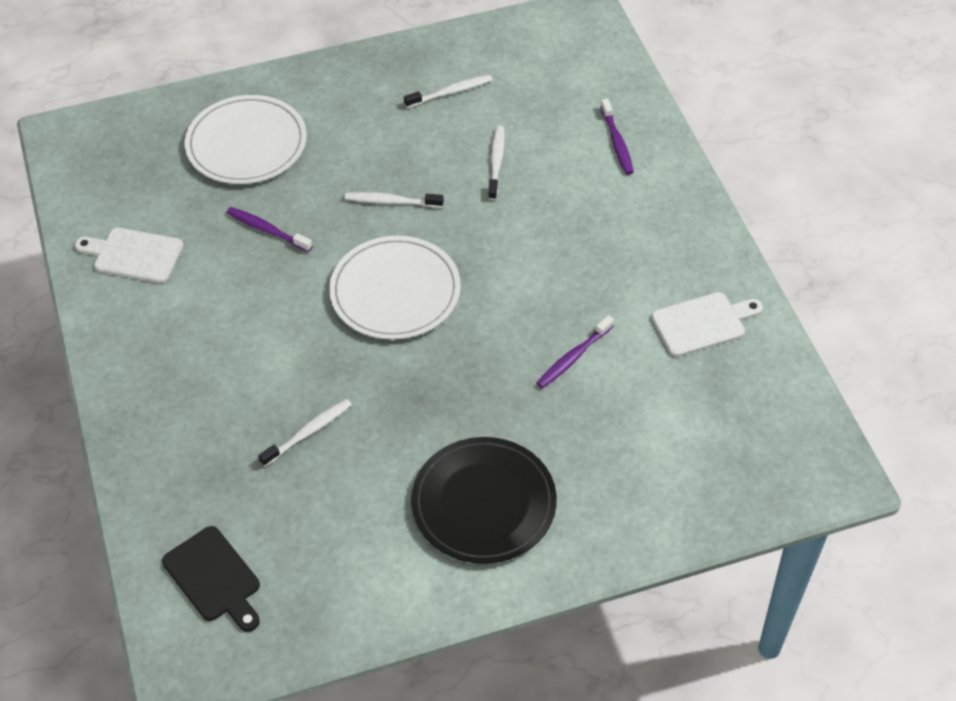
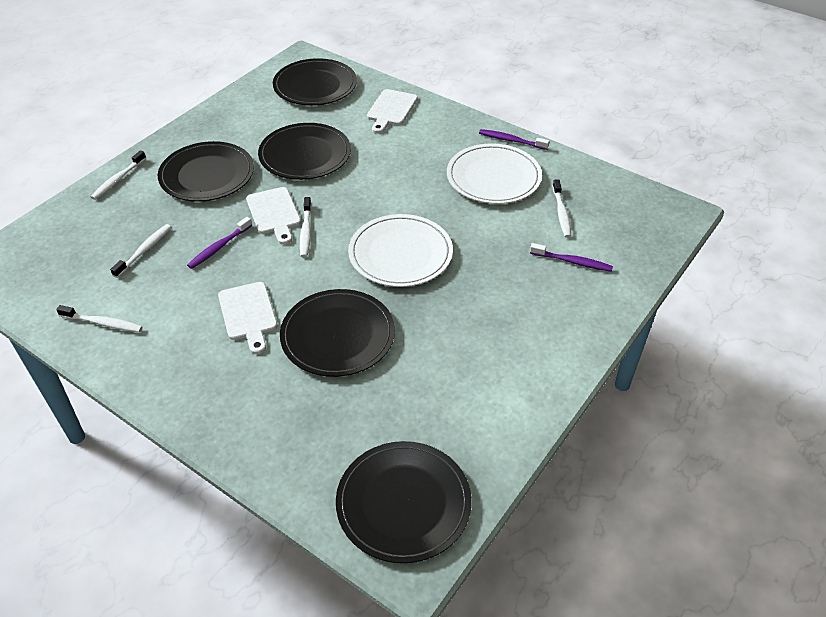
black cutting board: 1 -> 0
black plate: 1 -> 5
white cutting board: 2 -> 3
white toothbrush: 4 -> 5

